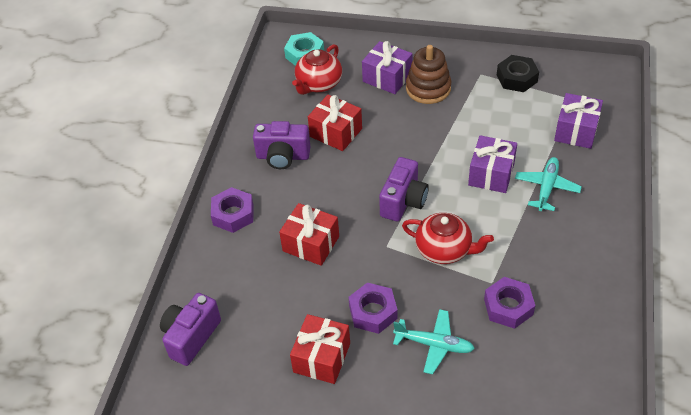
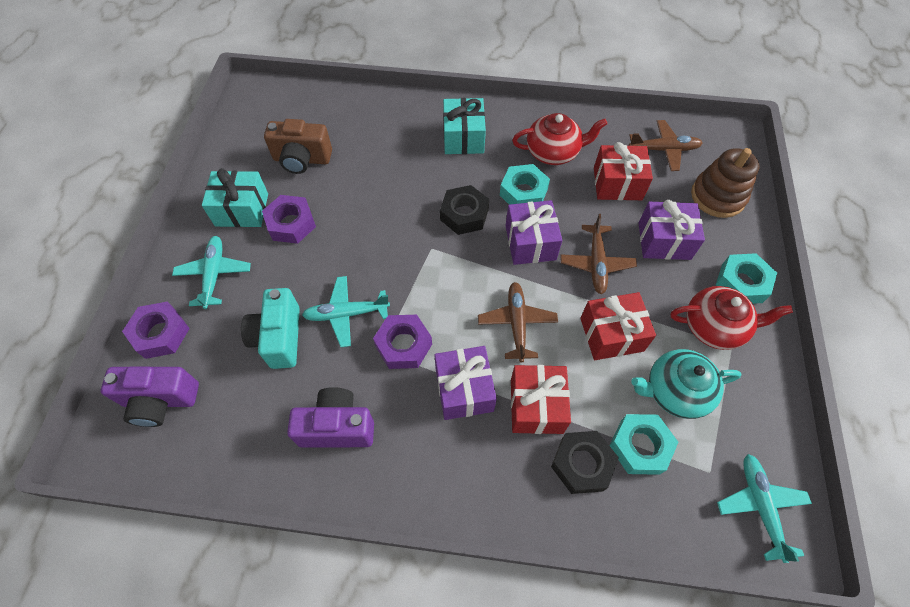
black nut: 1 -> 2
brown camera: 0 -> 1
brown plane: 0 -> 3
purple camera: 3 -> 2
turquoise camera: 0 -> 1
turquoise gift: 0 -> 2
turquoise nut: 1 -> 3
turquoise plane: 2 -> 3
turquoise teapot: 0 -> 1

